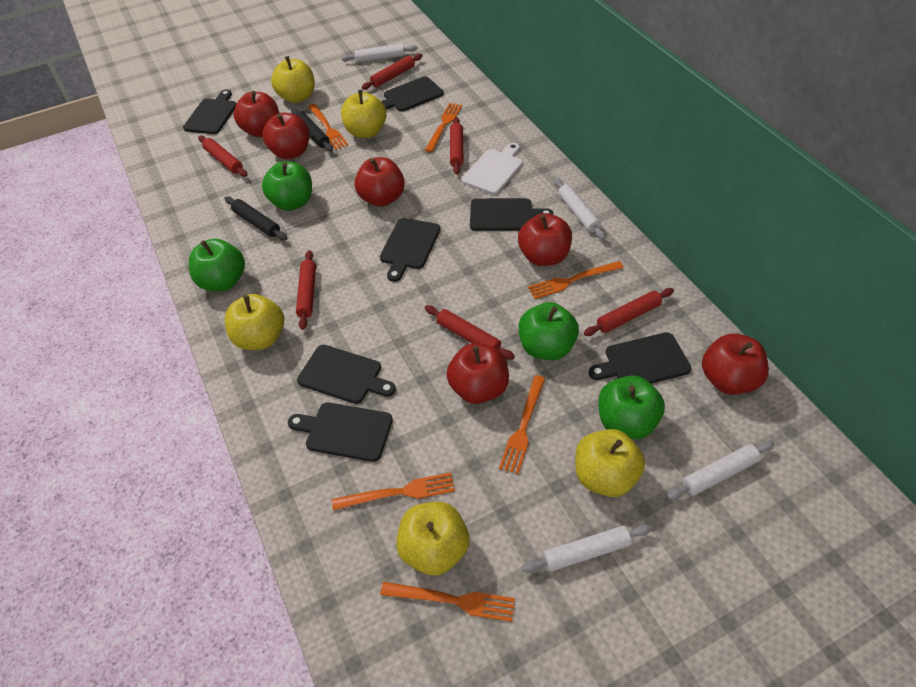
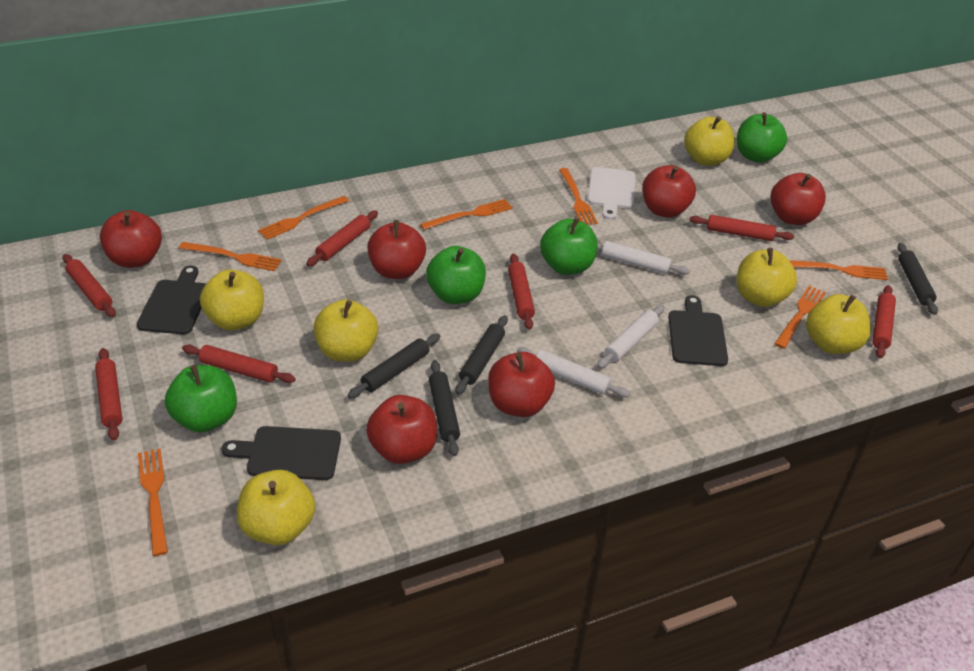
black cutting board: 7 -> 3
black rolling pin: 2 -> 4
orange fork: 6 -> 7
red rolling pin: 6 -> 7
white rolling pin: 4 -> 3
yellow apple: 5 -> 6

